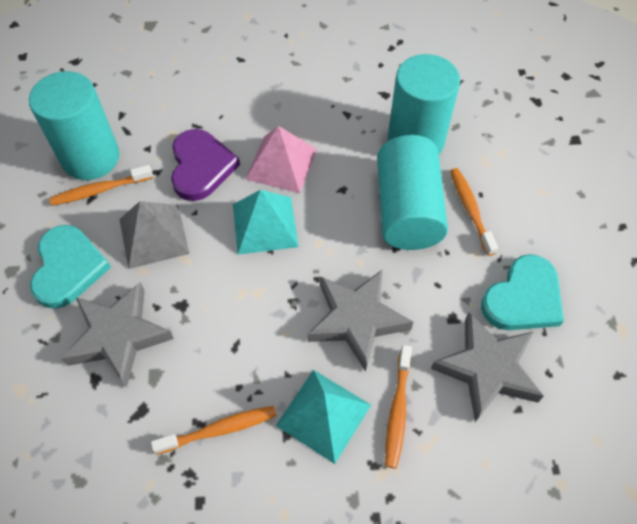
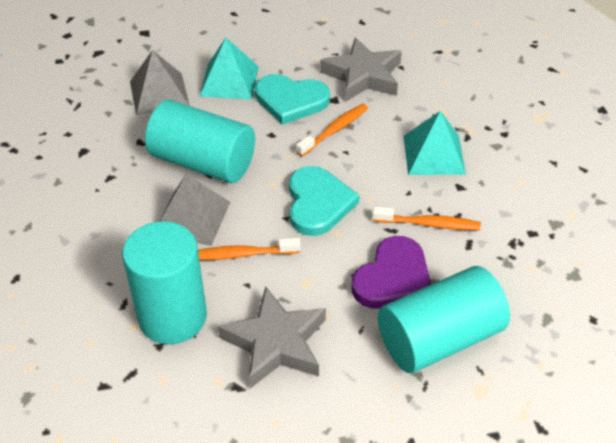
grey pyramid: 1 -> 2
grey star: 3 -> 2
orange toothbrush: 4 -> 3
pink pyramid: 1 -> 0

